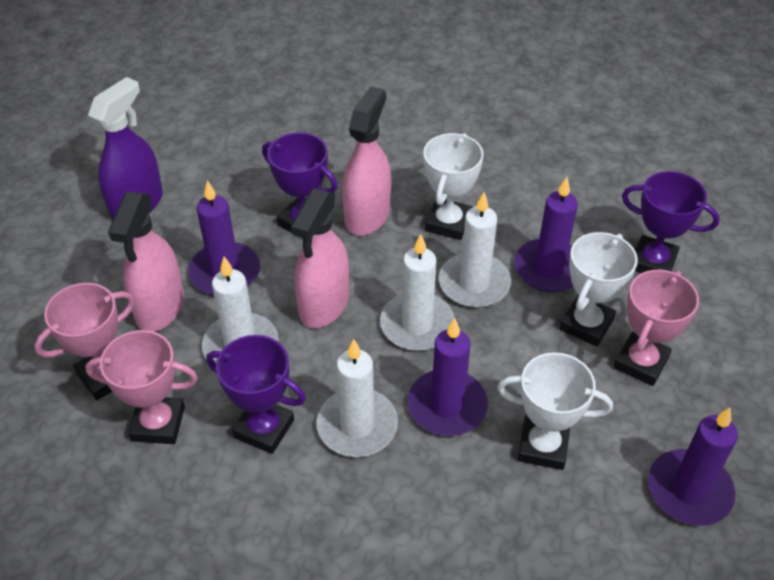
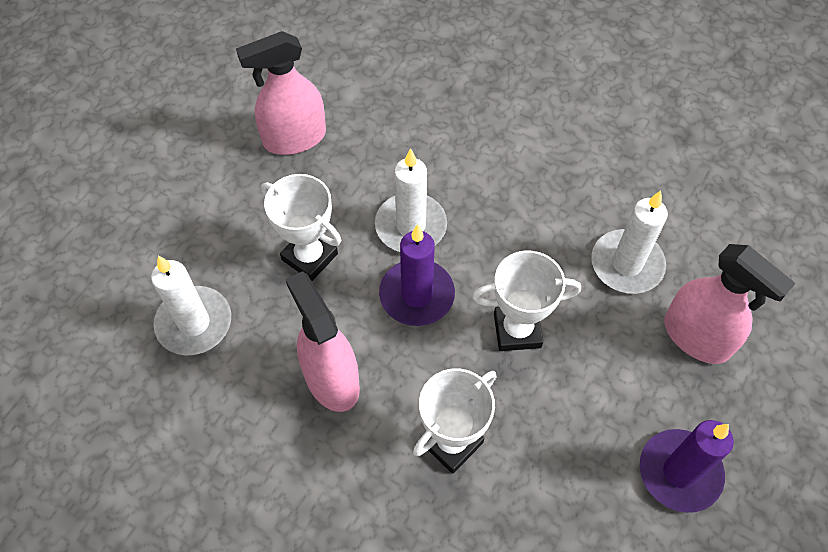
pink trophy: 3 -> 0
purple candle: 4 -> 2
purple spray bottle: 1 -> 0
purple trophy: 3 -> 0
white candle: 4 -> 3

